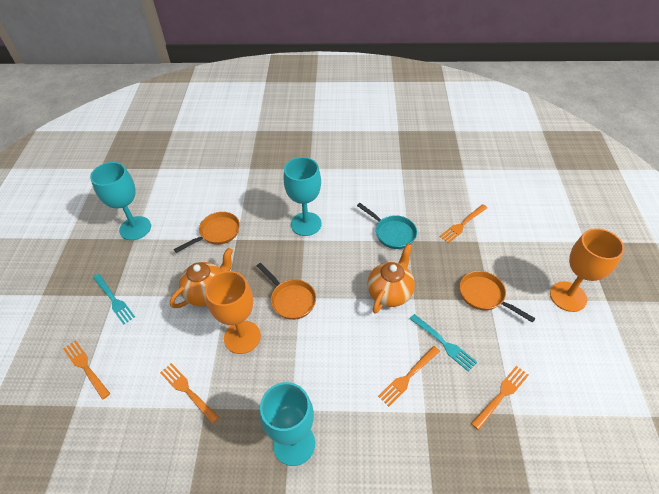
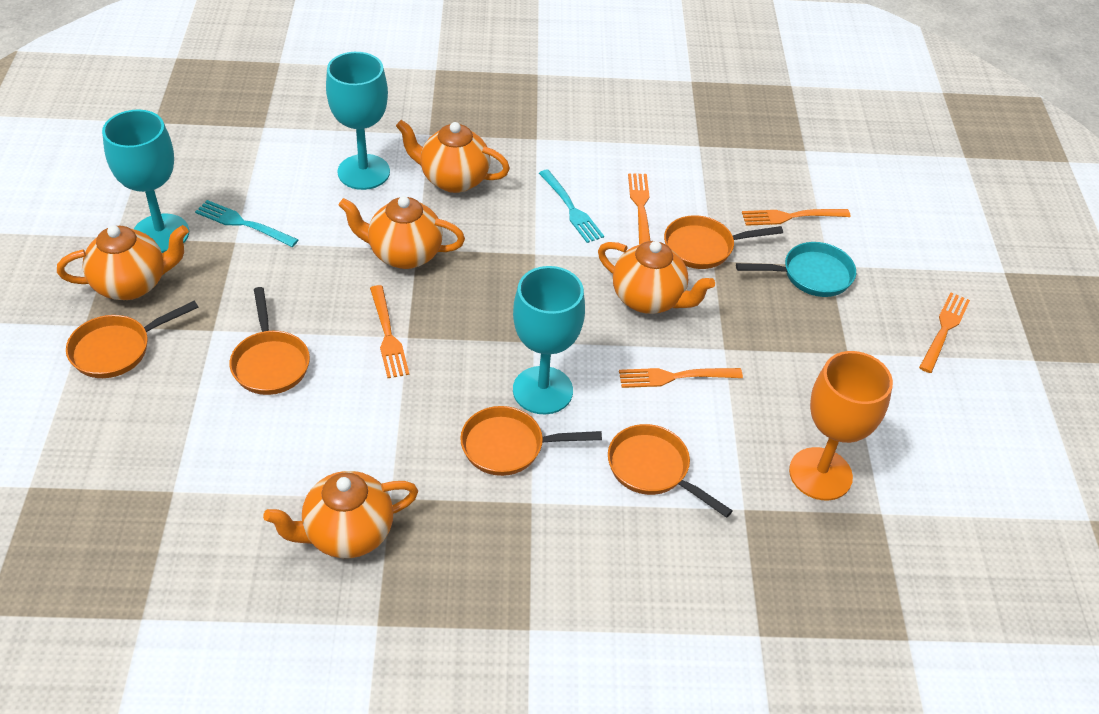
orange goblet: 2 -> 1
orange pan: 3 -> 5
orange teapot: 2 -> 5

